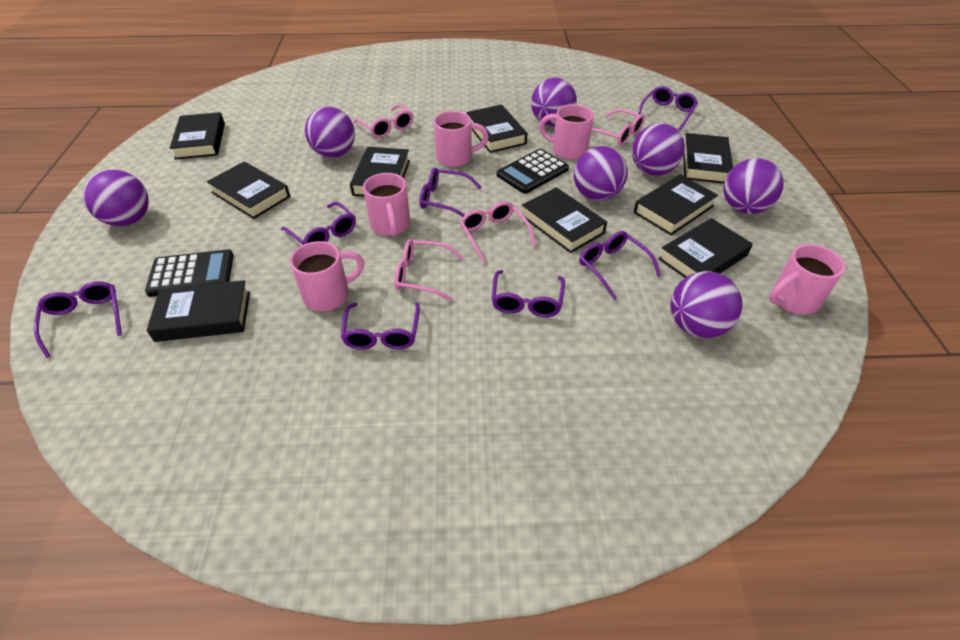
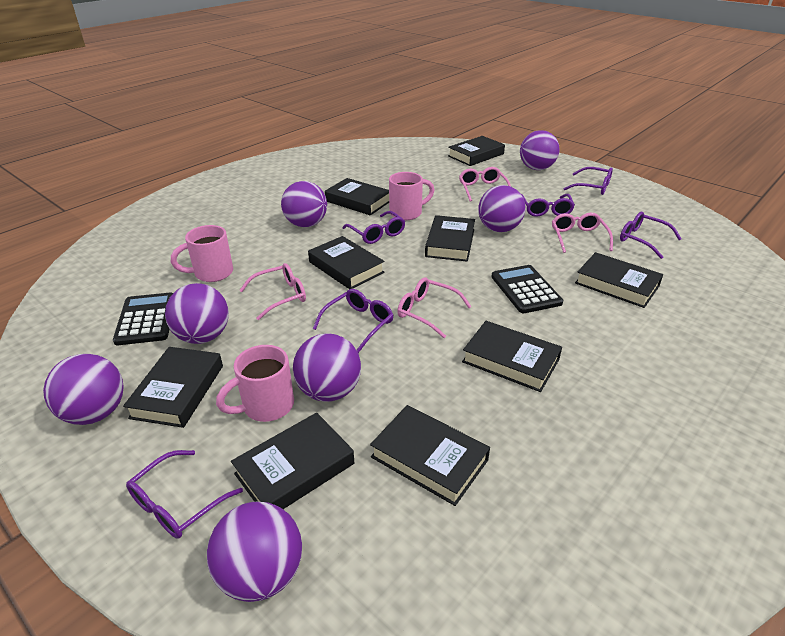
pink mug: 5 -> 3
purple glasses: 7 -> 6

